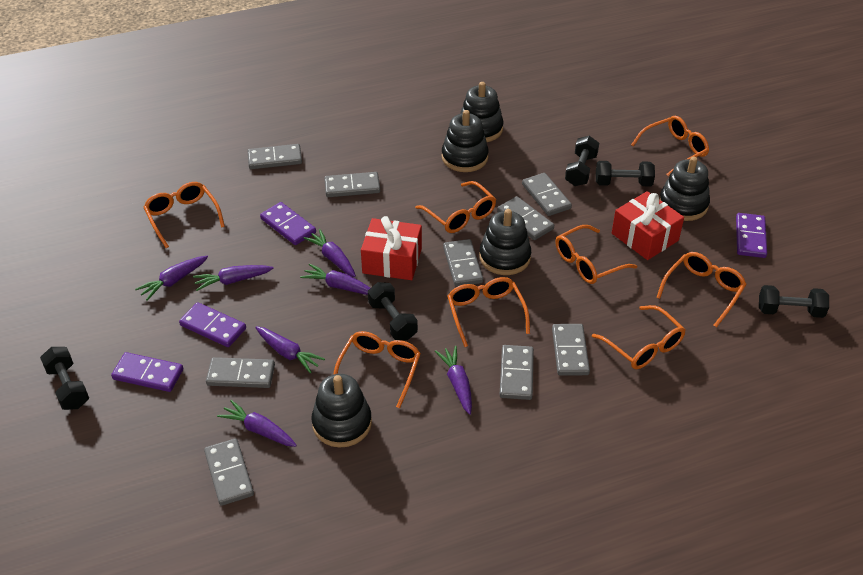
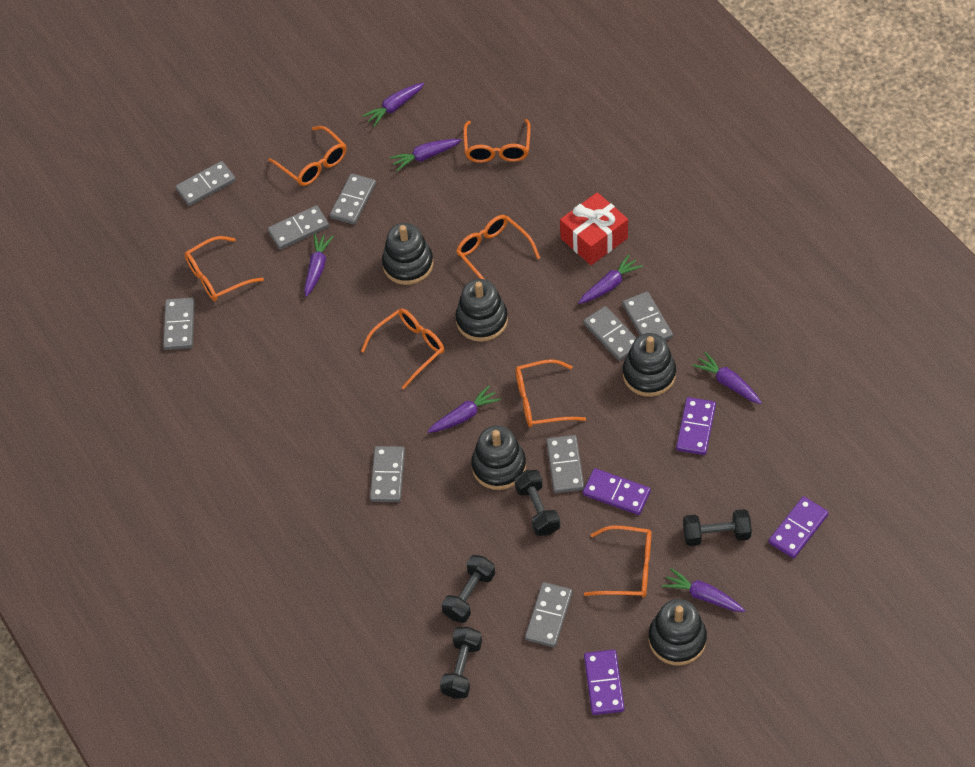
black dumbbell: 5 -> 4
orange glasses: 8 -> 7
red gift: 2 -> 1

